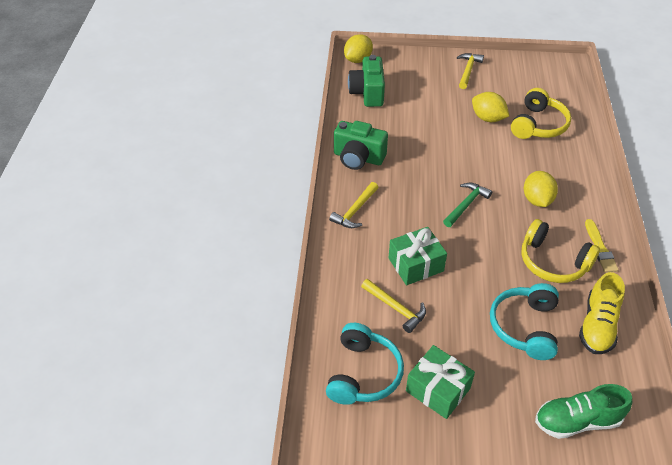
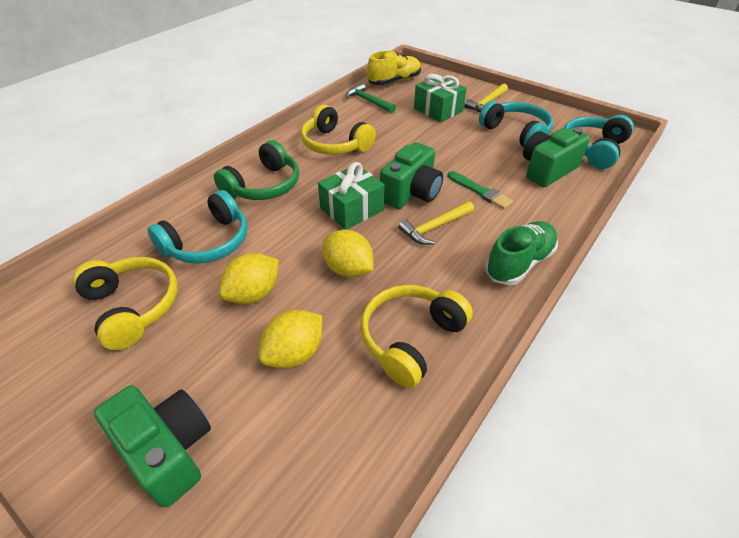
green brush: 0 -> 1
green camera: 2 -> 3
green headphones: 0 -> 1
turquoise headphones: 2 -> 3
yellow brush: 1 -> 0
yellow hammer: 3 -> 2
yellow headphones: 2 -> 3

